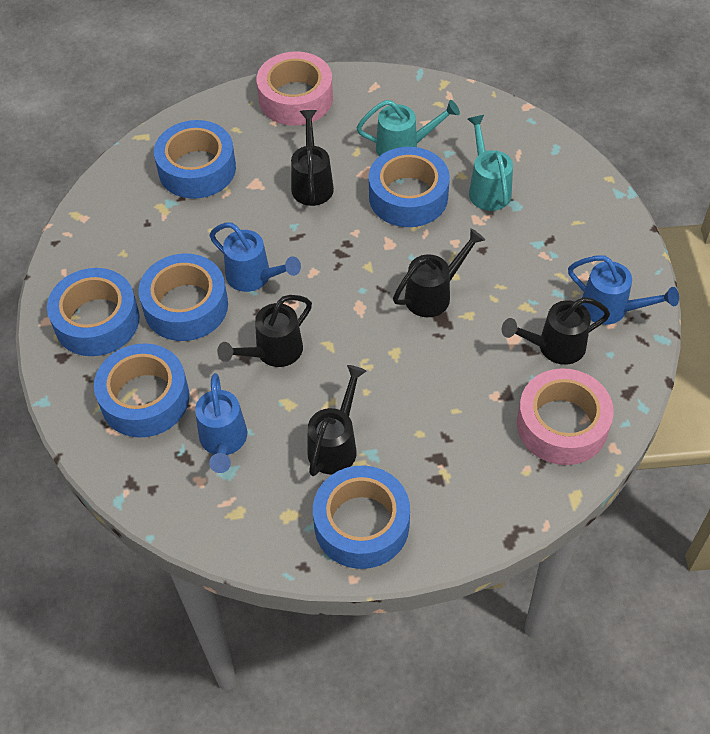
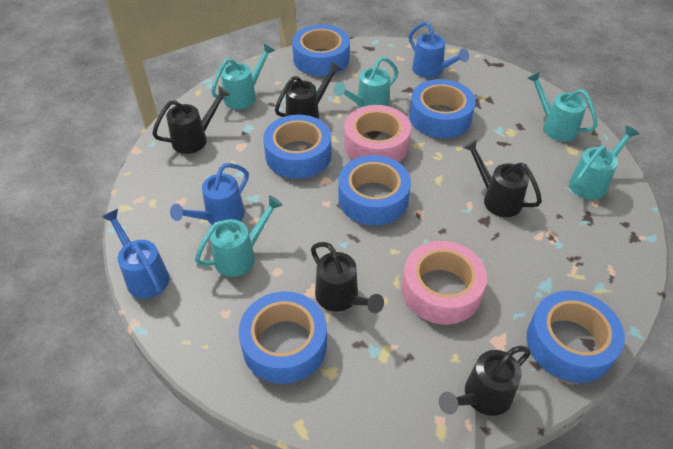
turquoise watering can: 2 -> 5

